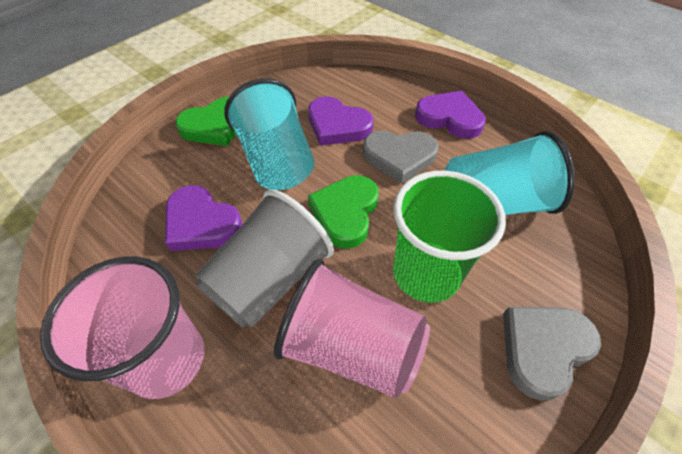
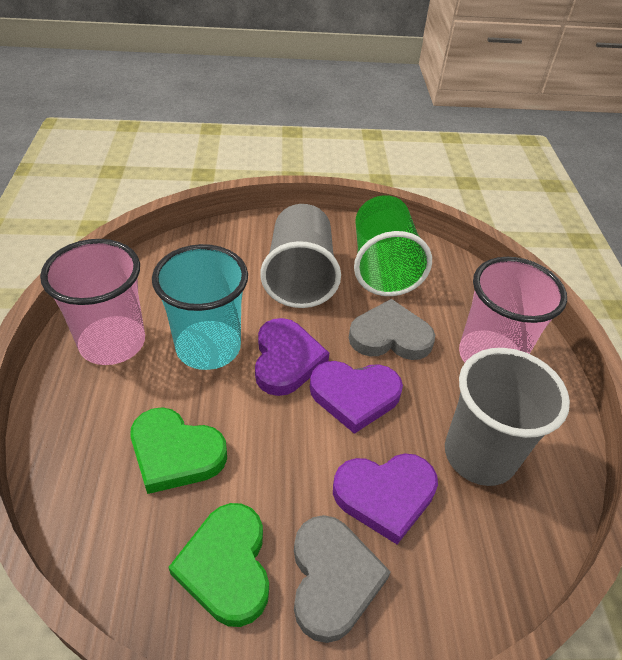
grey cup: 1 -> 2
turquoise cup: 2 -> 1

